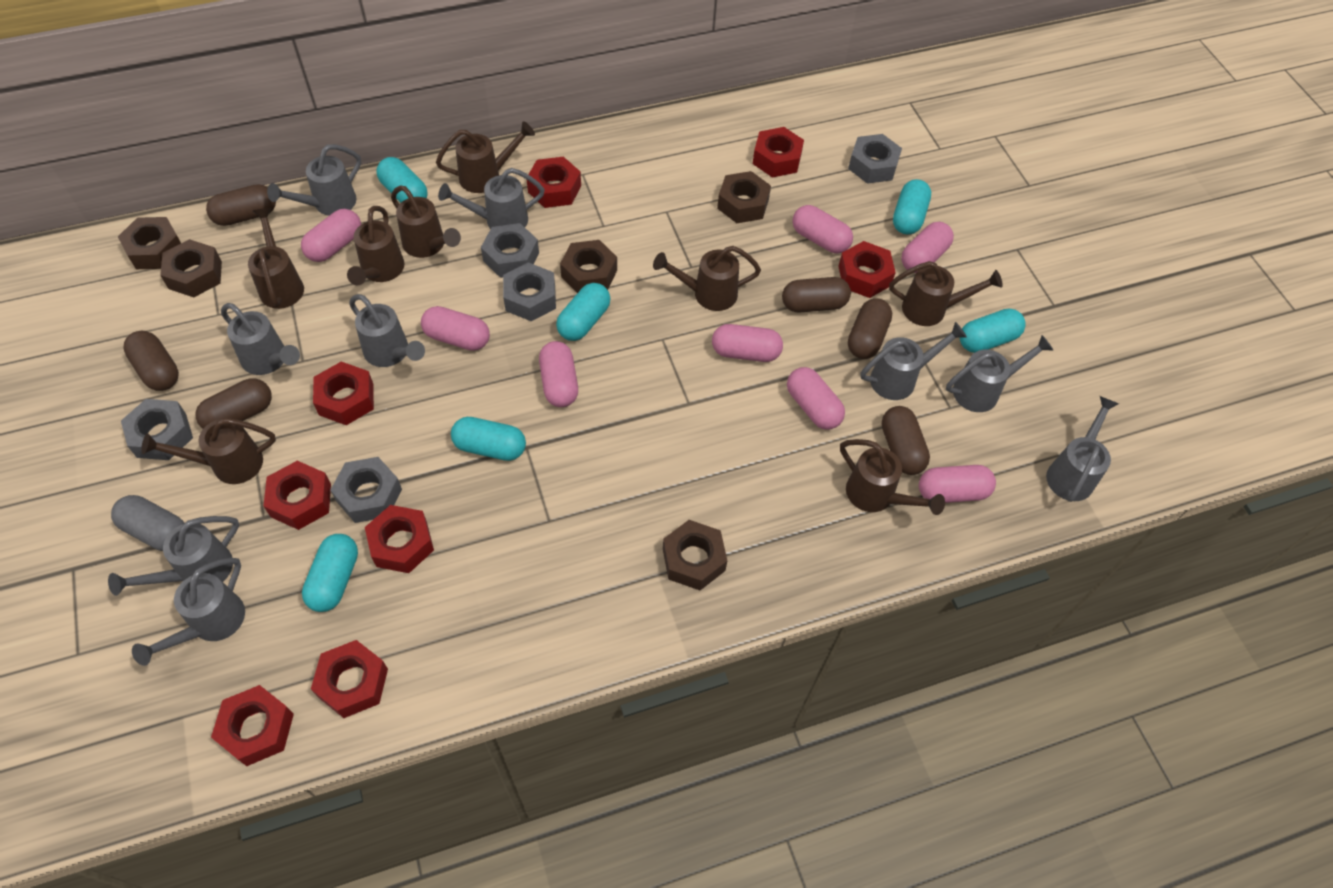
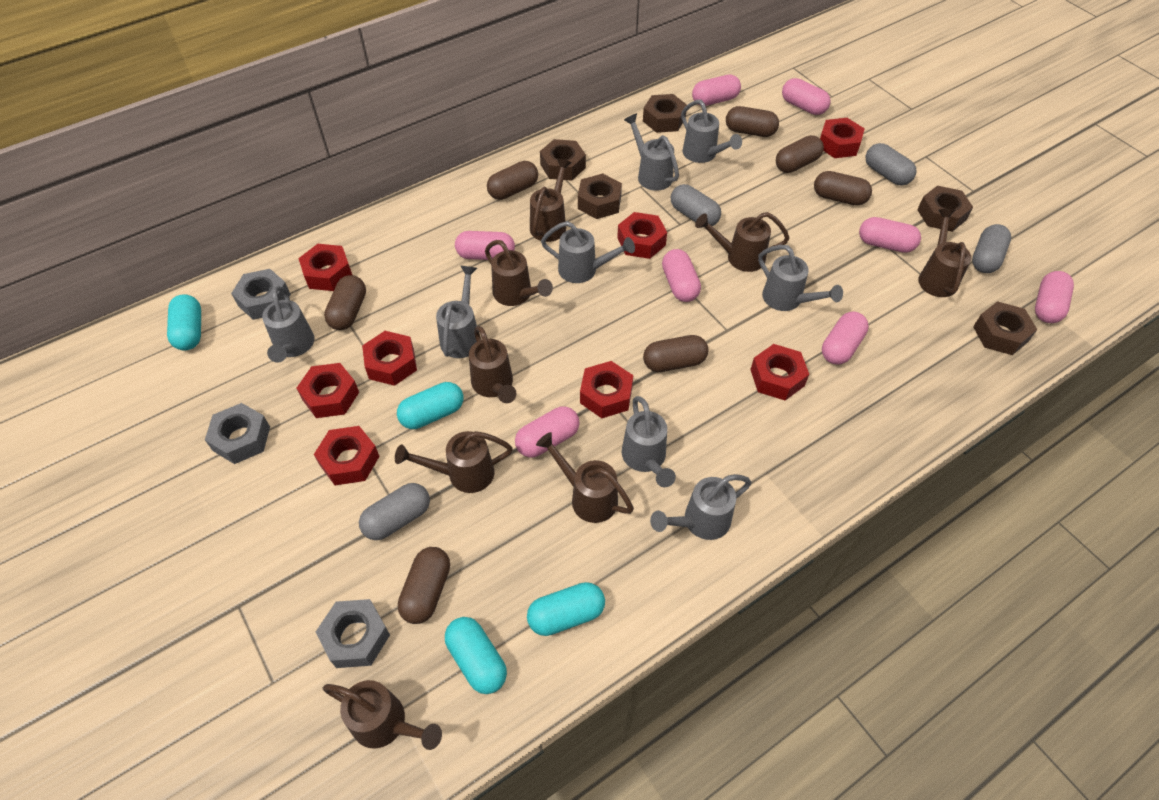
brown capsule: 6 -> 7
grey capsule: 1 -> 4
grey nut: 5 -> 3
grey watering can: 9 -> 8
turquoise capsule: 6 -> 4

